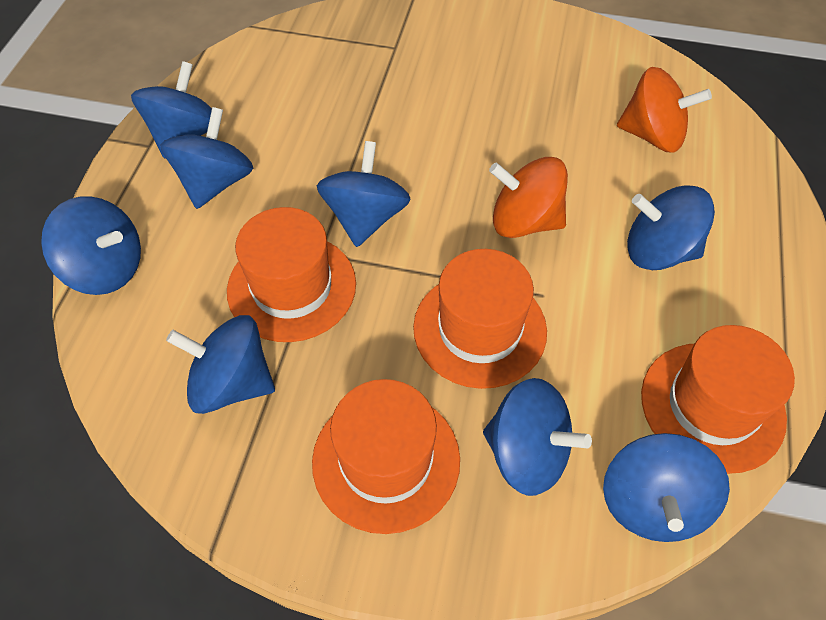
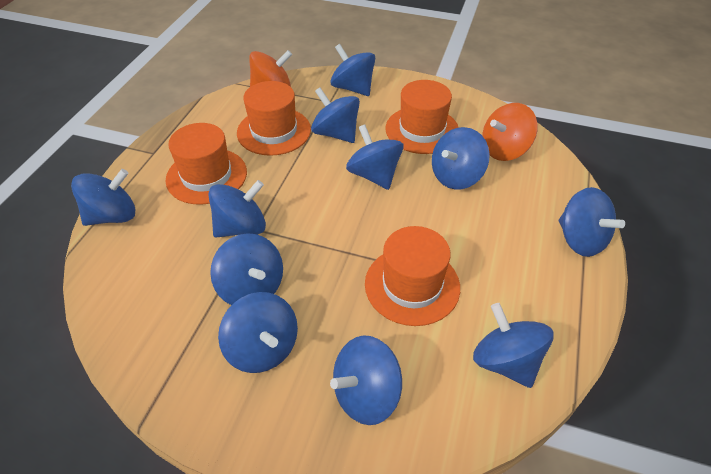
blue spinning top: 8 -> 11

